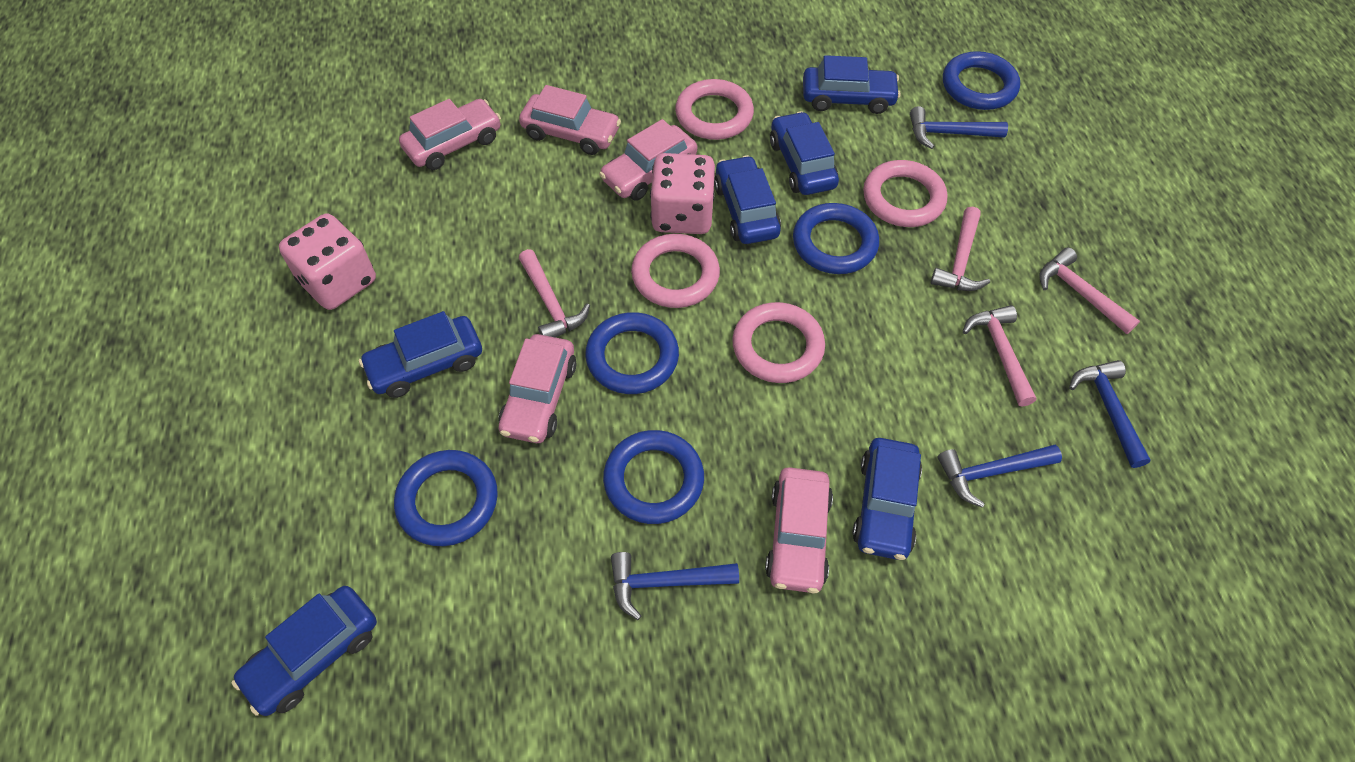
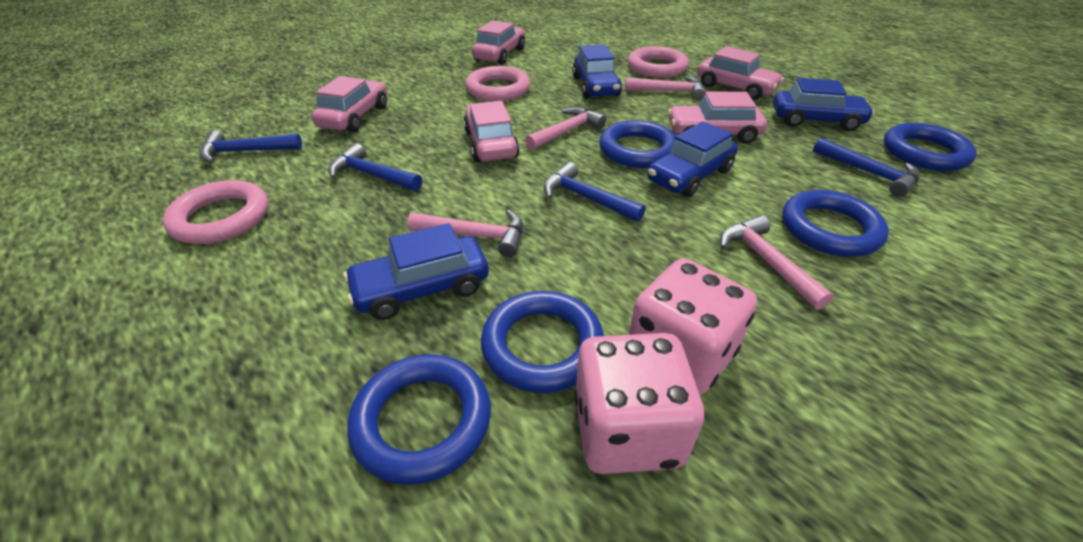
blue car: 6 -> 4
pink ring: 4 -> 3

